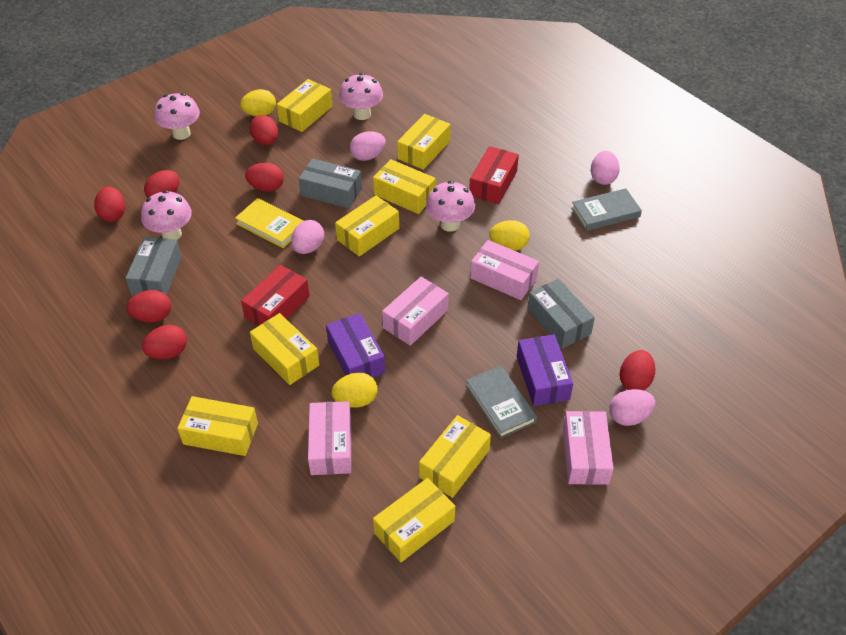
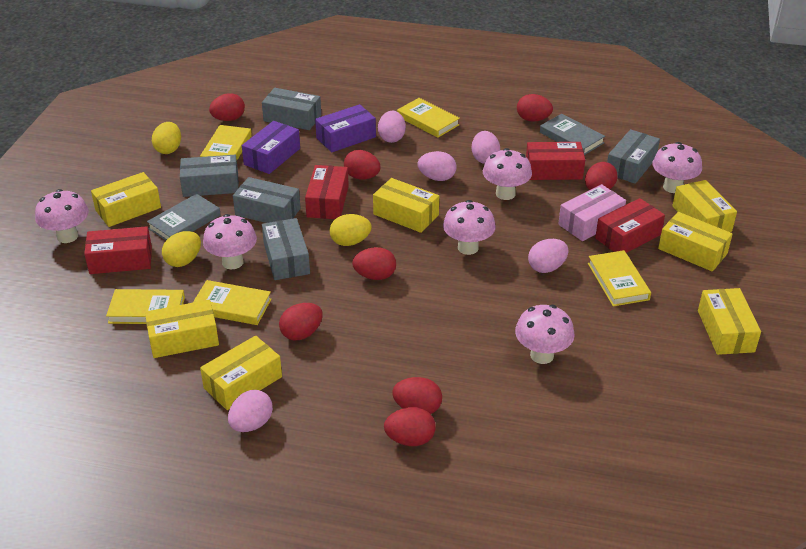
grey box: 3 -> 5
pink box: 4 -> 1
pink egg: 4 -> 5
pink mushroom: 4 -> 6
red box: 2 -> 4
red egg: 7 -> 8
yellow book: 1 -> 5
yellow box: 8 -> 7

